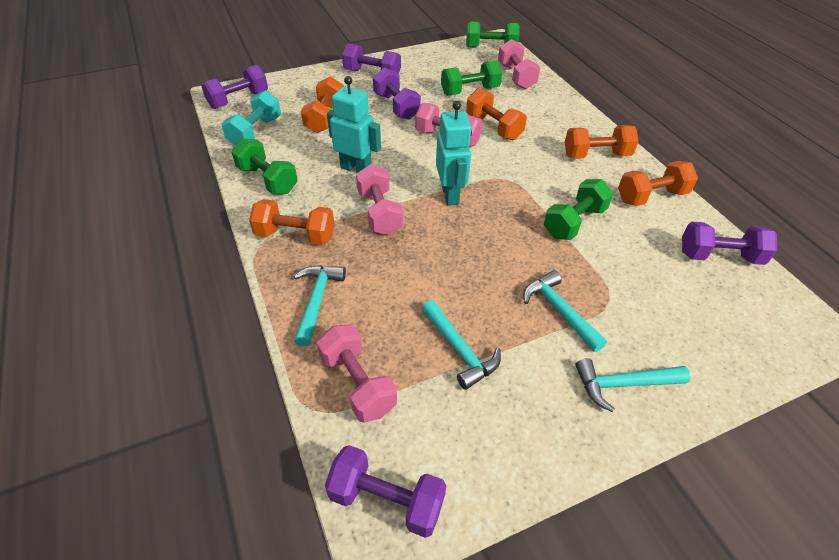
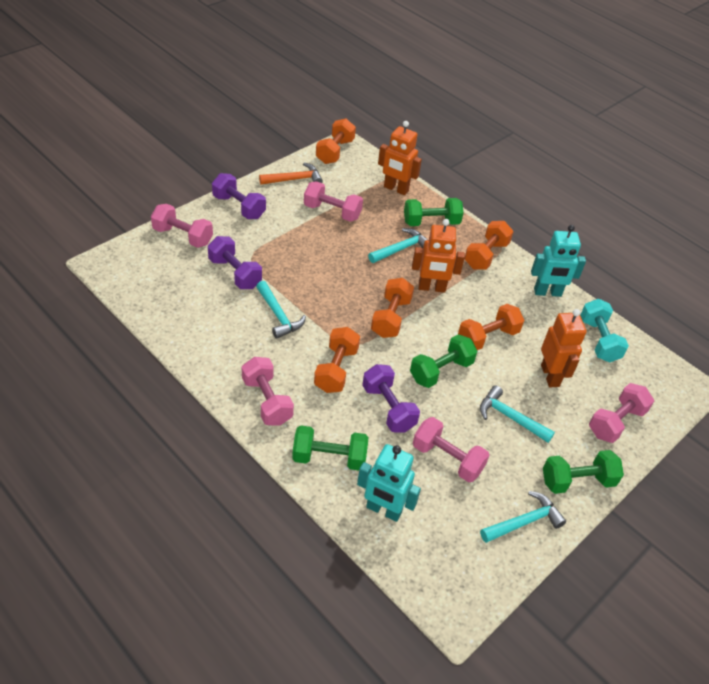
orange hammer: 0 -> 1
orange robot: 0 -> 3
pink dumbbell: 4 -> 5
purple dumbbell: 5 -> 3

